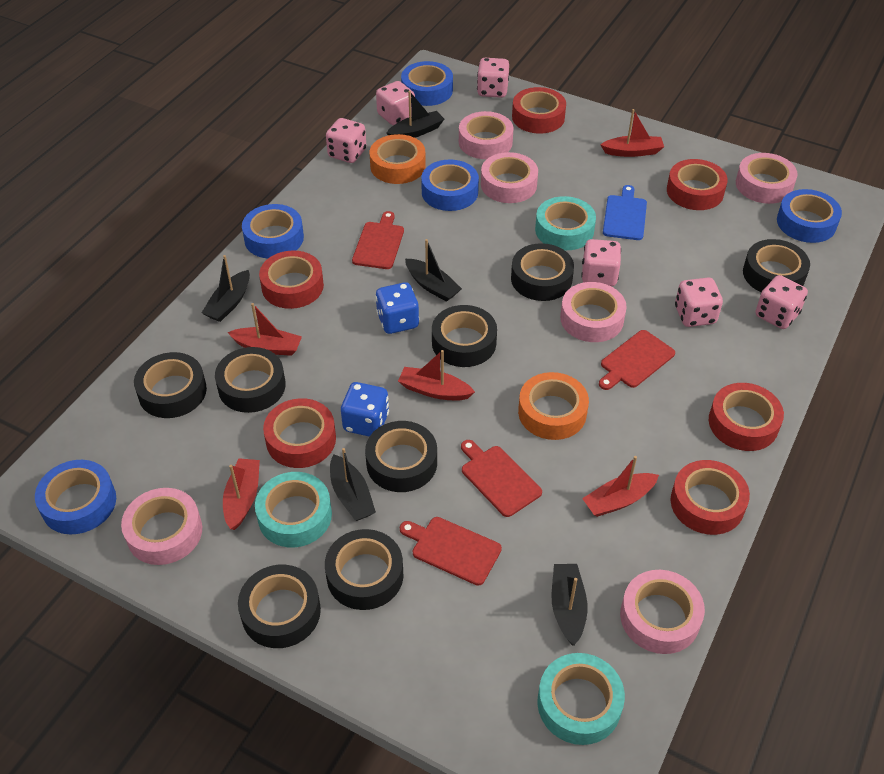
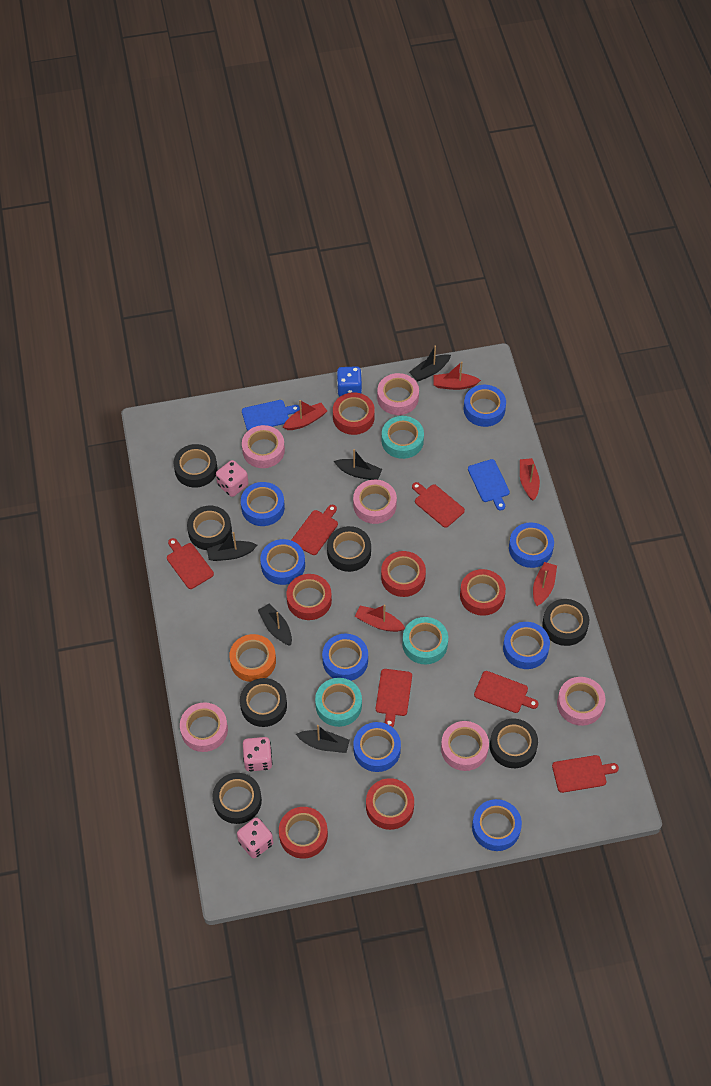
black tape: 8 -> 7
blue cutting board: 1 -> 2
blue dice: 2 -> 1
blue tape: 5 -> 8
orange tape: 2 -> 1
pink dice: 6 -> 3
red cutting board: 4 -> 6

